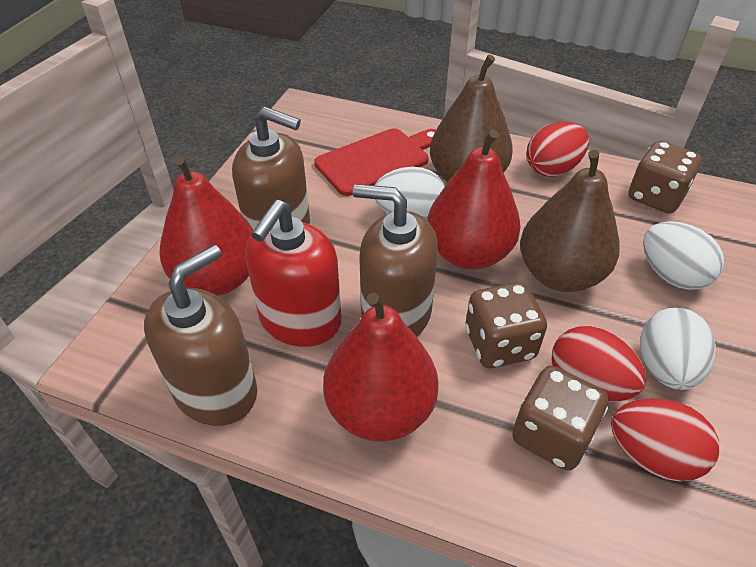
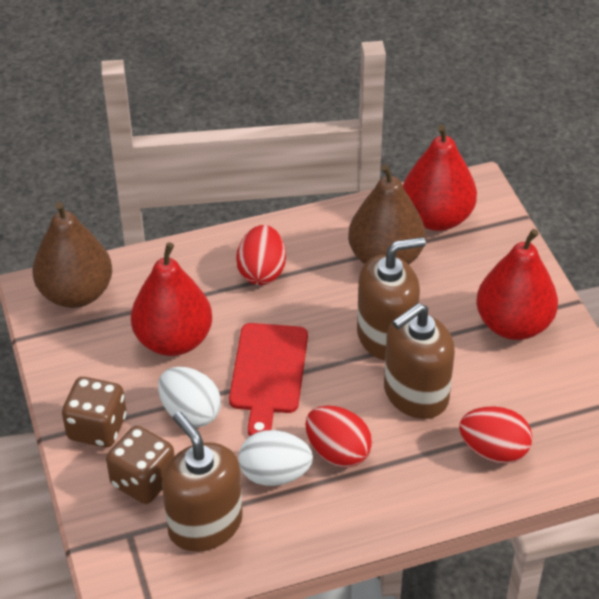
brown dice: 3 -> 2
red soap dispenser: 1 -> 0
white egg: 3 -> 2

